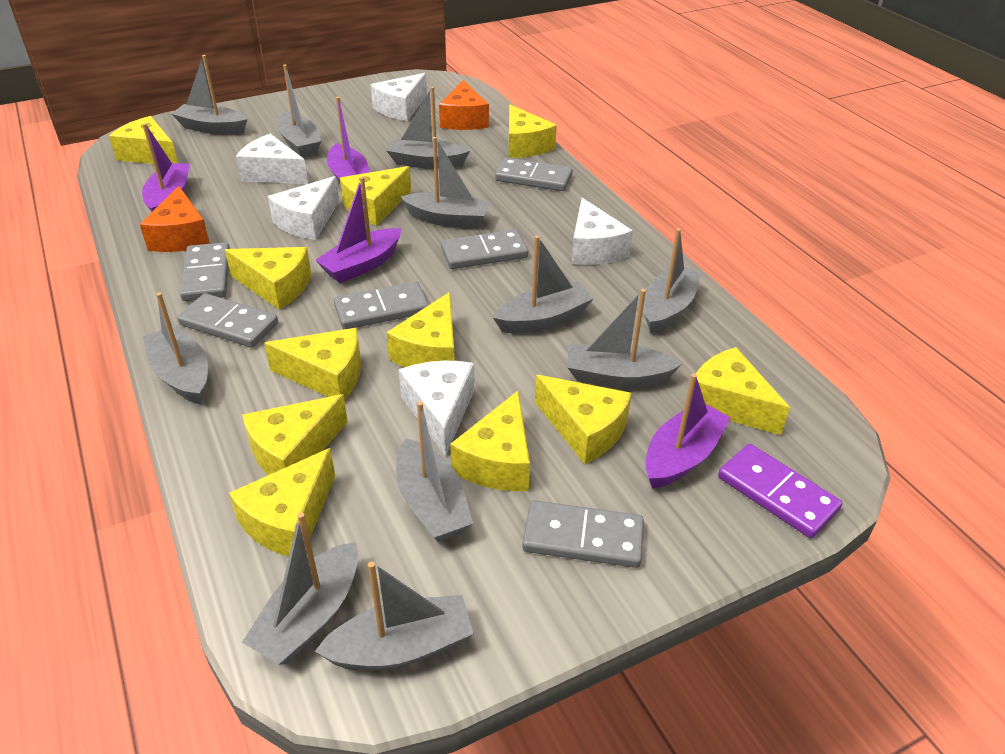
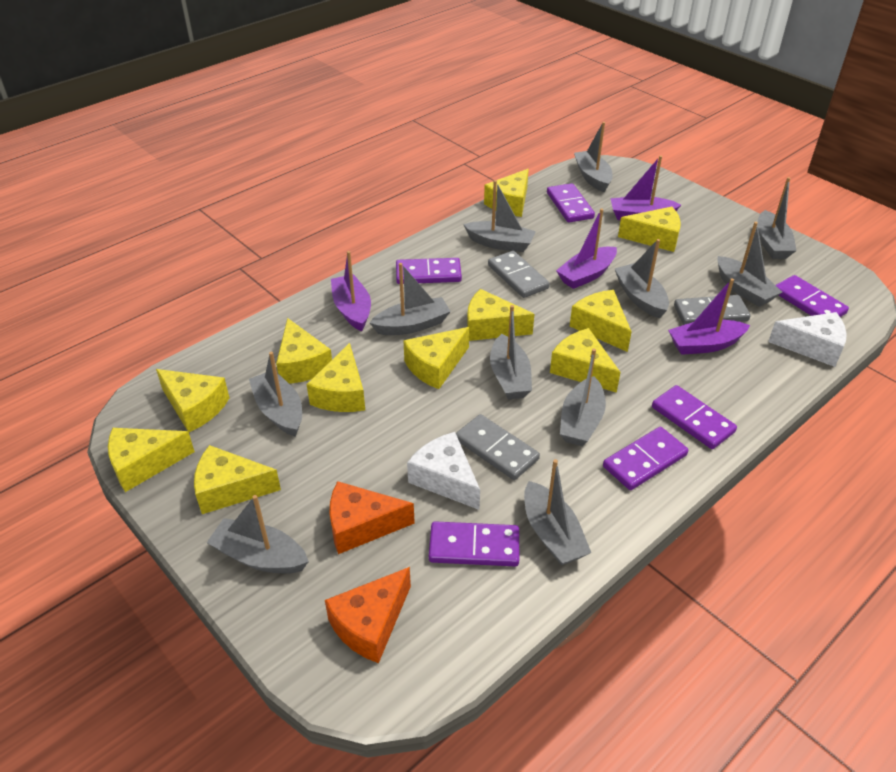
grey domino: 6 -> 3
purple domino: 1 -> 6
white cheese: 5 -> 2

